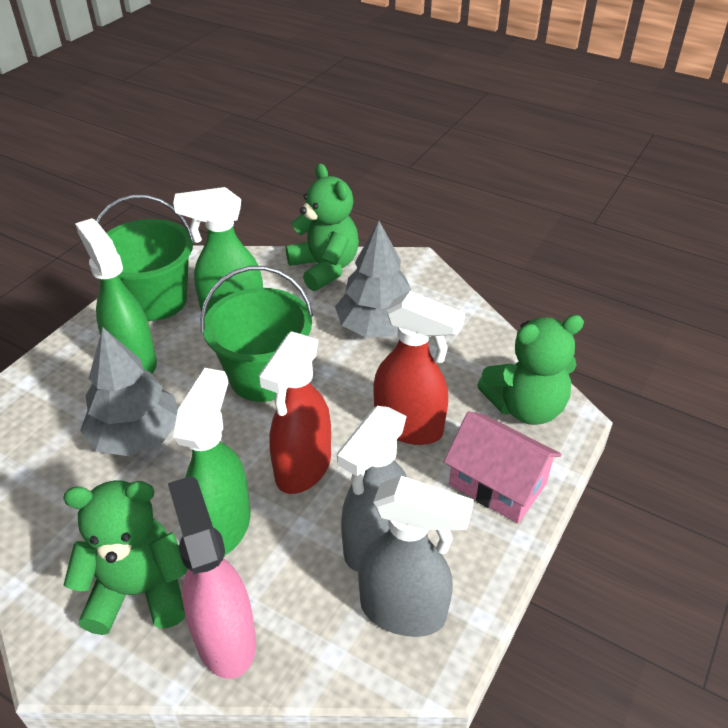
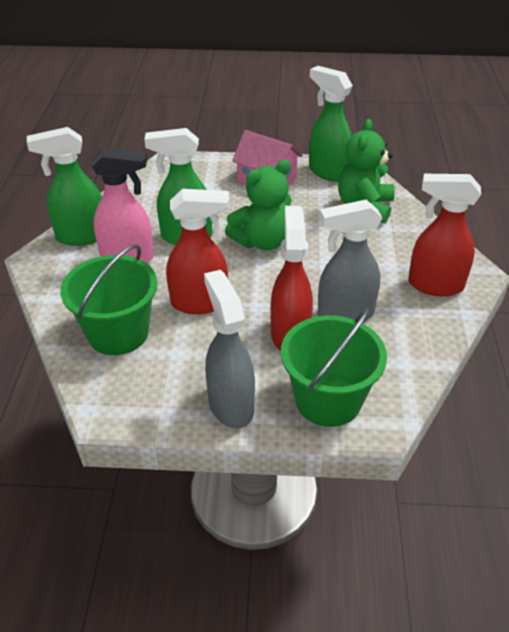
green teddy bear: 3 -> 2
grey tree: 2 -> 0
red spray bottle: 2 -> 3

